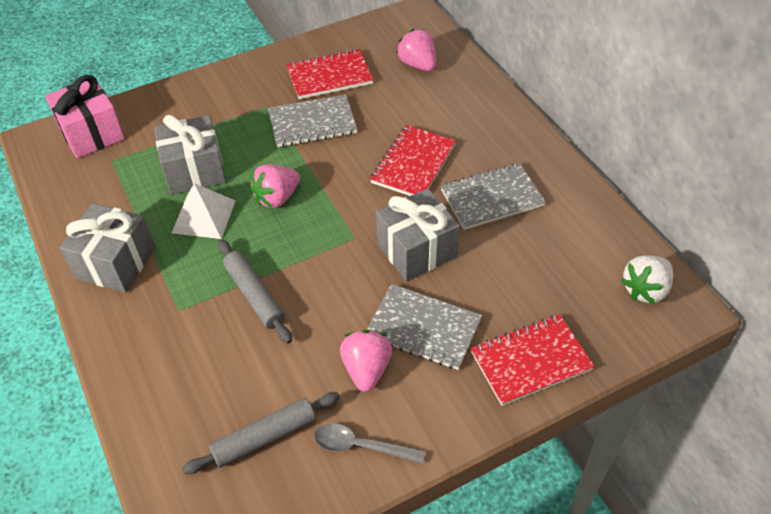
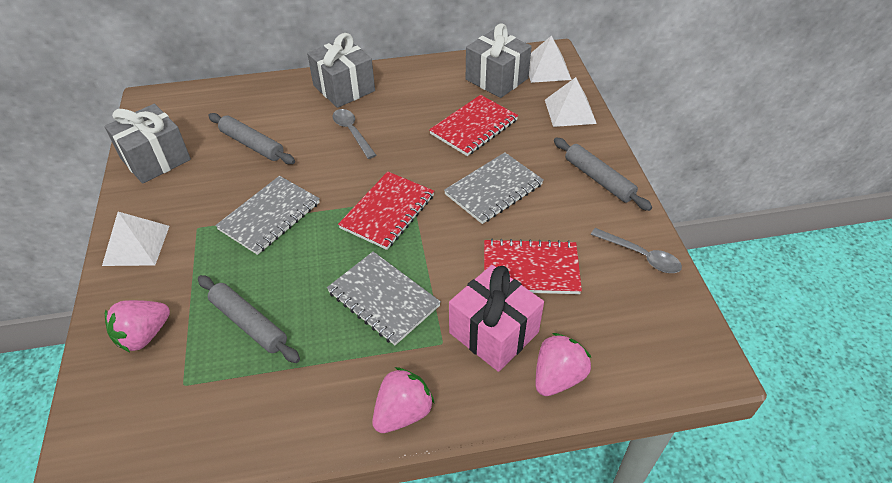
grey rolling pin: 2 -> 3
grey spoon: 1 -> 2
white pyramid: 1 -> 3
white strawberry: 1 -> 0

